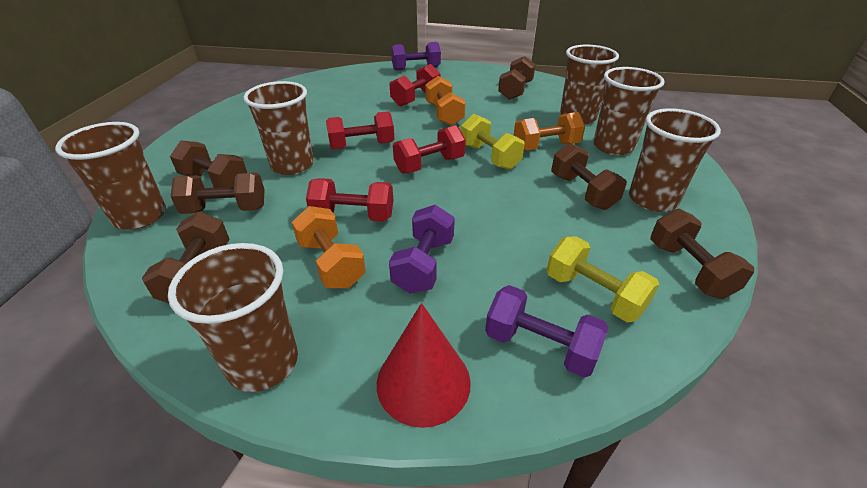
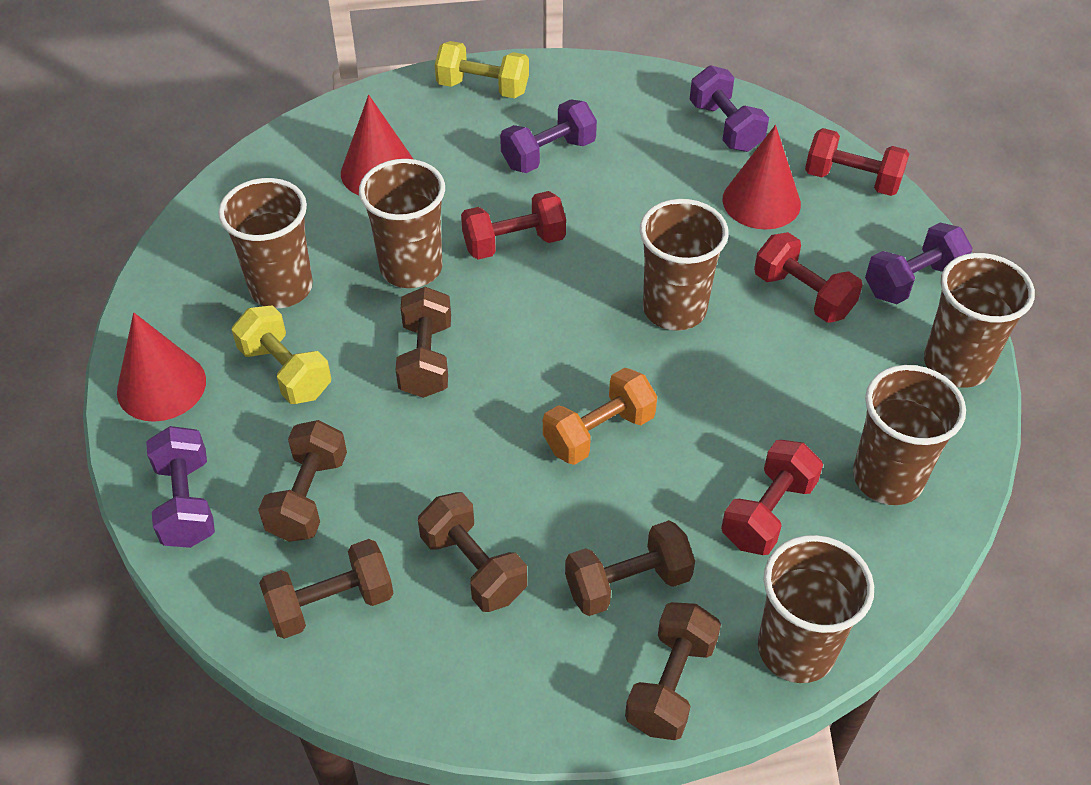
orange dumbbell: 3 -> 1
purple dumbbell: 3 -> 4
red cone: 1 -> 3

